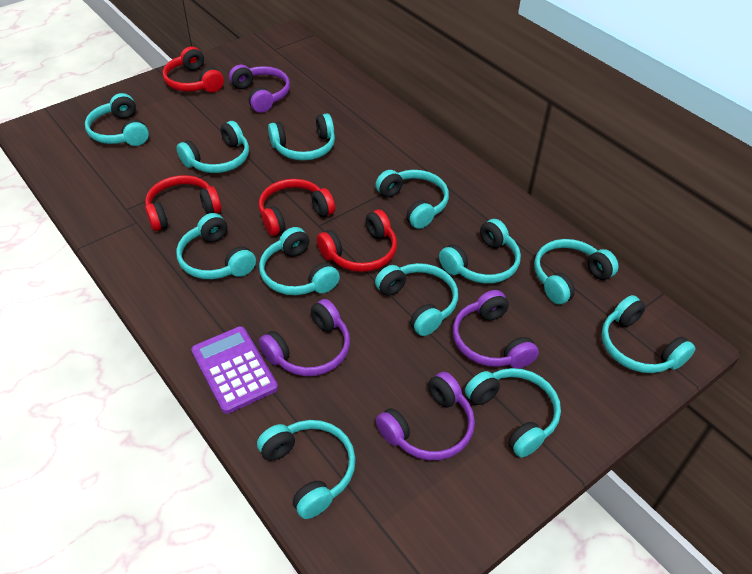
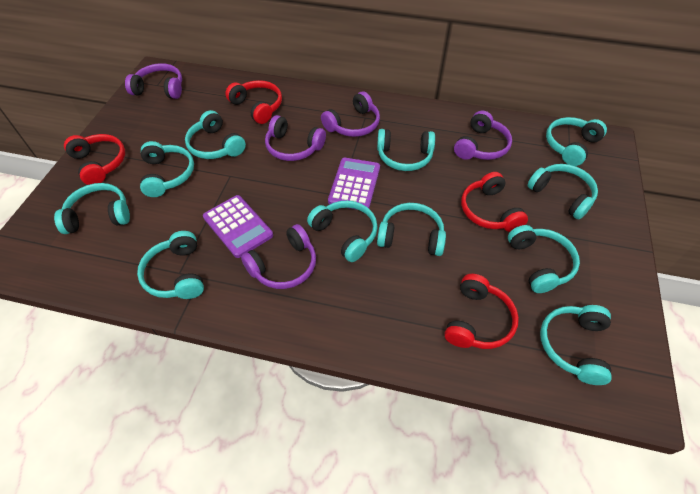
purple calculator: 1 -> 2
purple headphones: 4 -> 5
turquoise headphones: 12 -> 11

